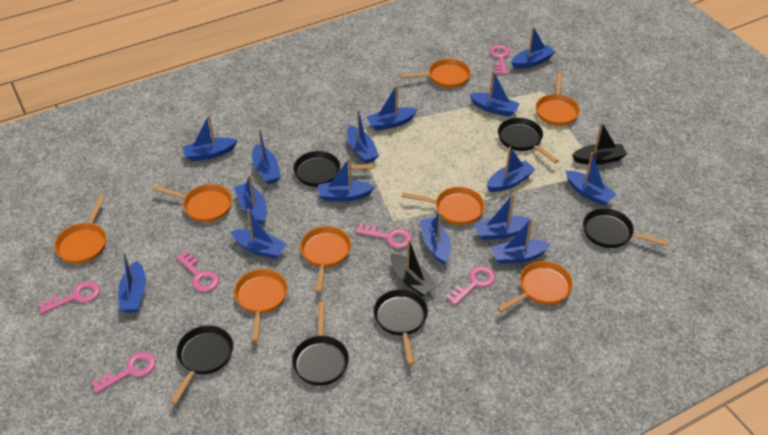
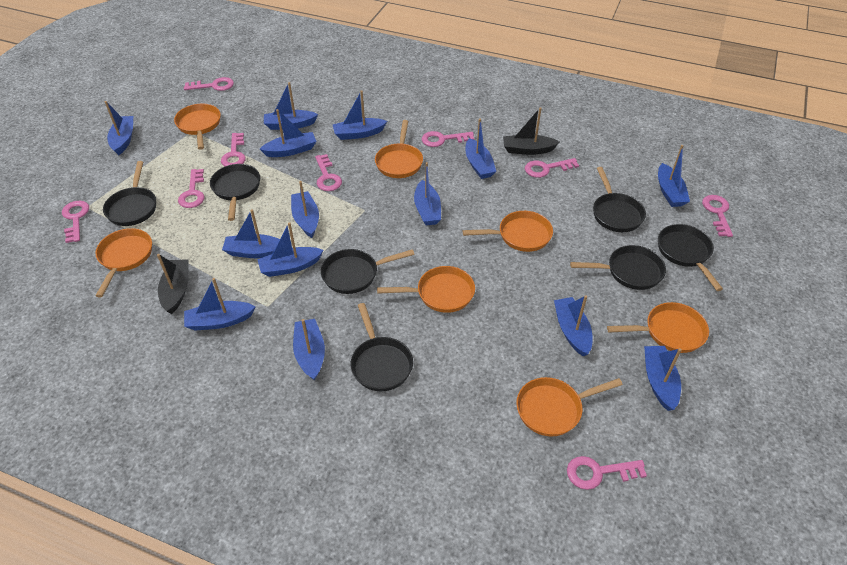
black pan: 6 -> 7
blue boat: 15 -> 14
orange pan: 8 -> 7
pink key: 6 -> 9

